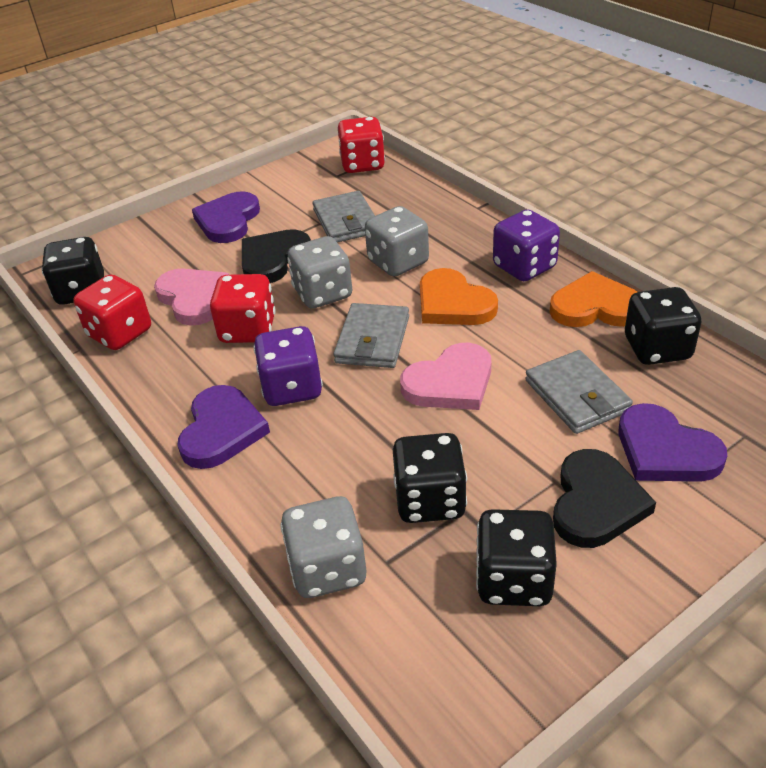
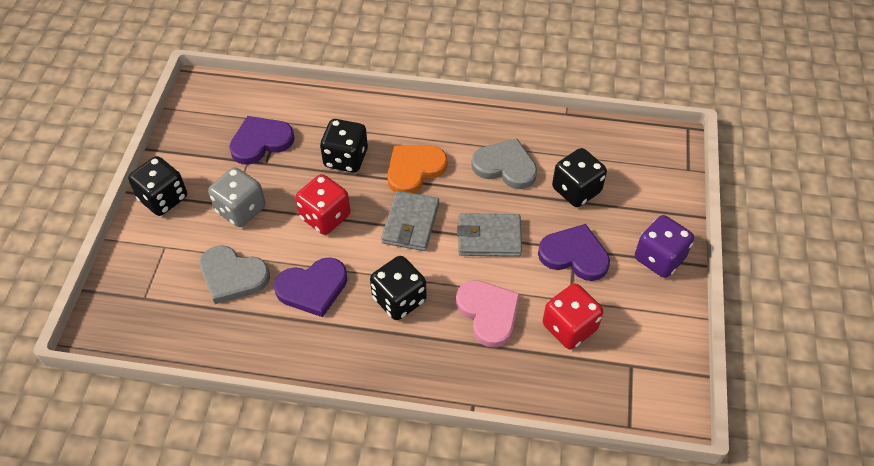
black heart: 2 -> 0
grey dice: 3 -> 1
grey heart: 0 -> 2
grey wallet: 3 -> 2
orange heart: 2 -> 1
pink heart: 2 -> 1
purple dice: 2 -> 1
red dice: 3 -> 2

